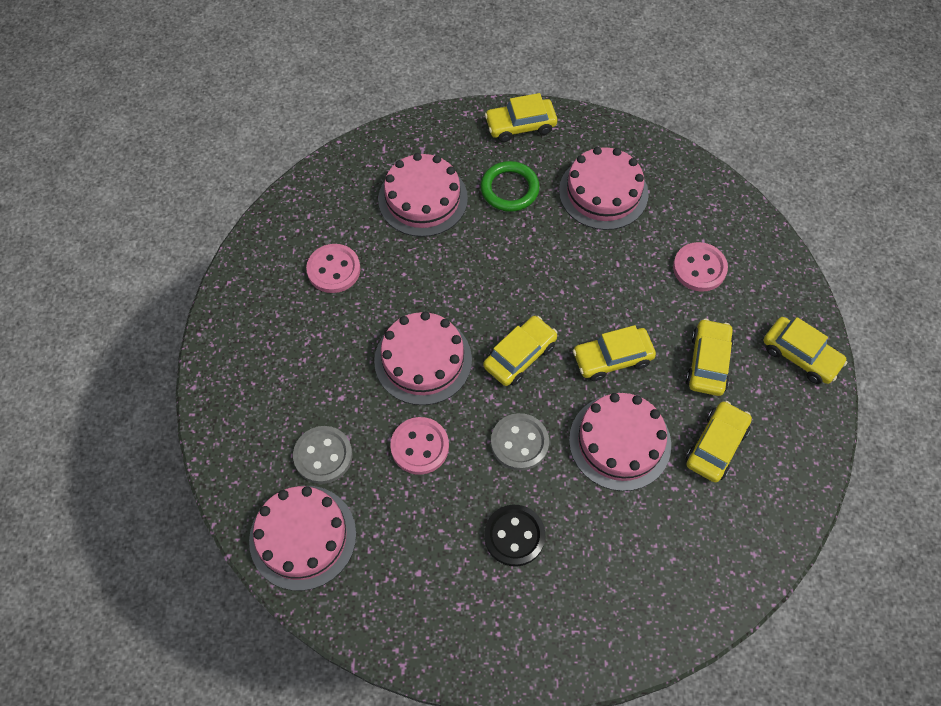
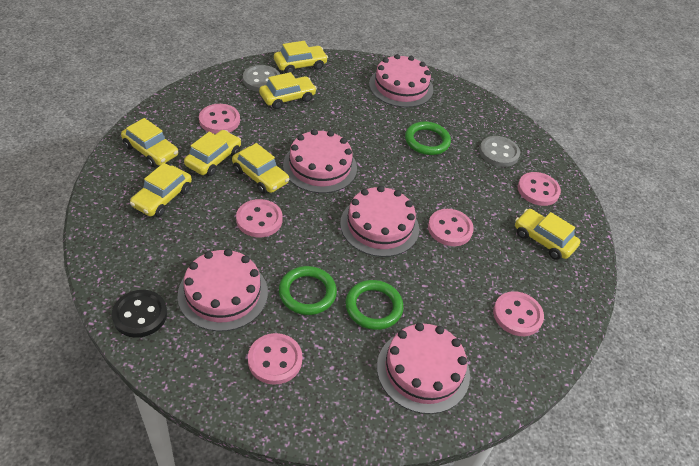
green ring: 1 -> 3
pink button: 3 -> 6
yellow car: 6 -> 7

